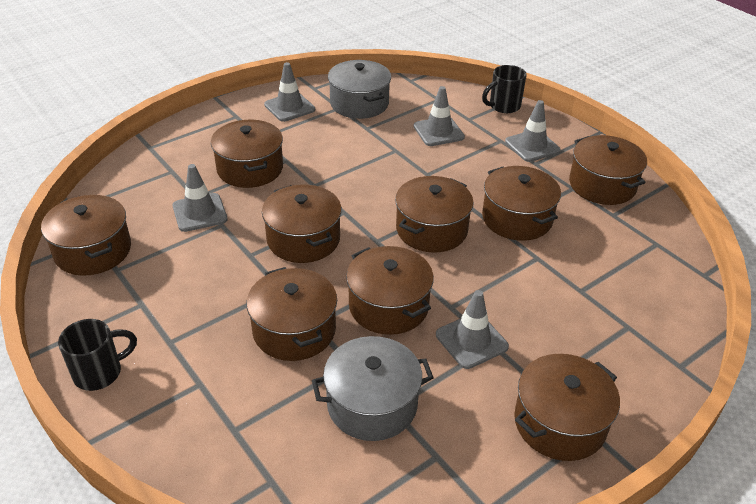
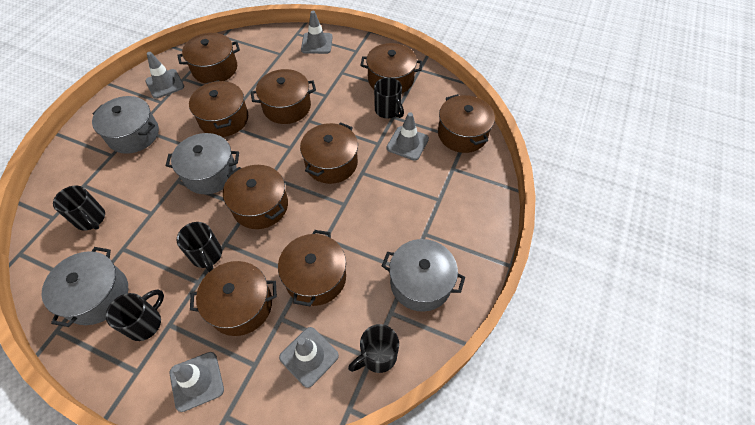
black mug: 2 -> 5
grey pot: 2 -> 4

